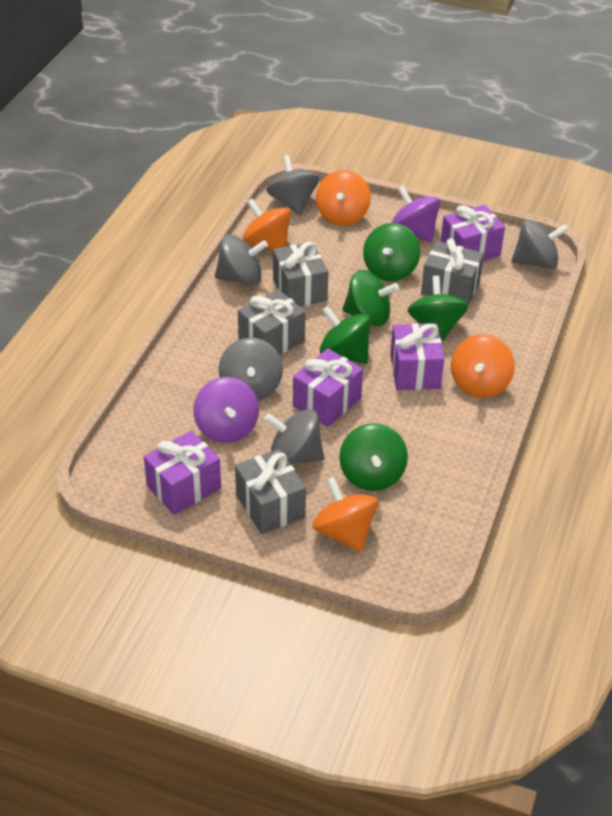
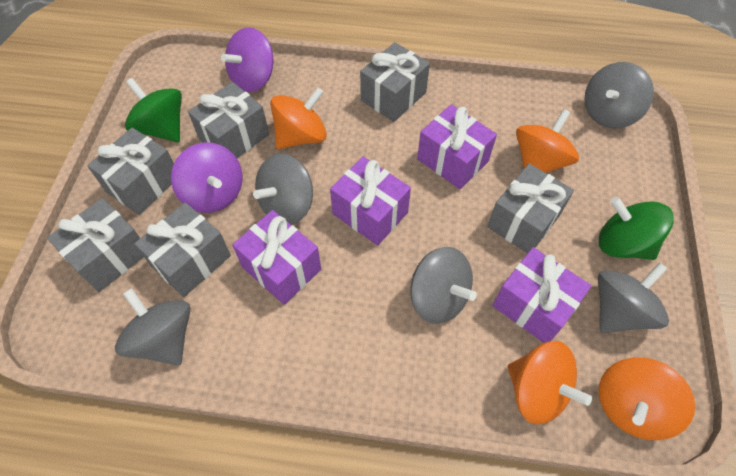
green spinning top: 5 -> 2
grey gift: 4 -> 6

